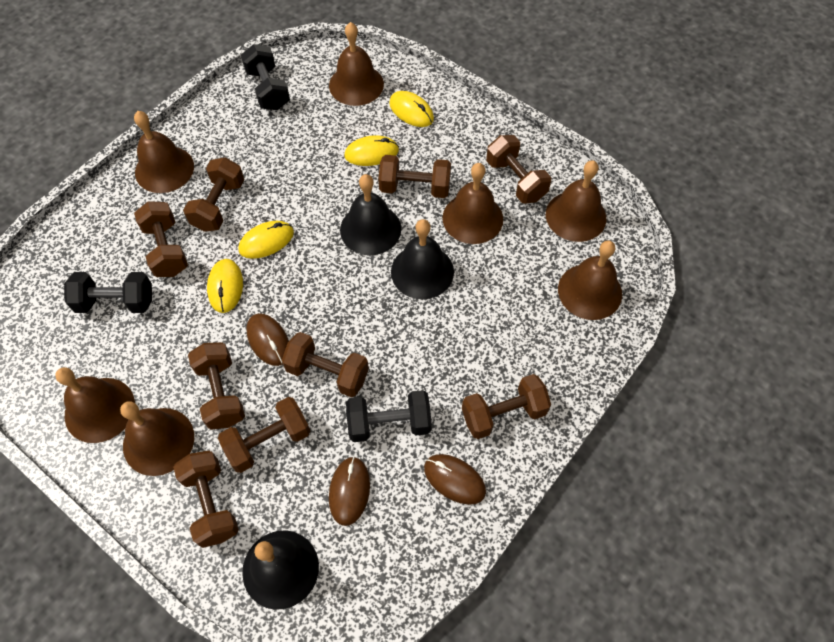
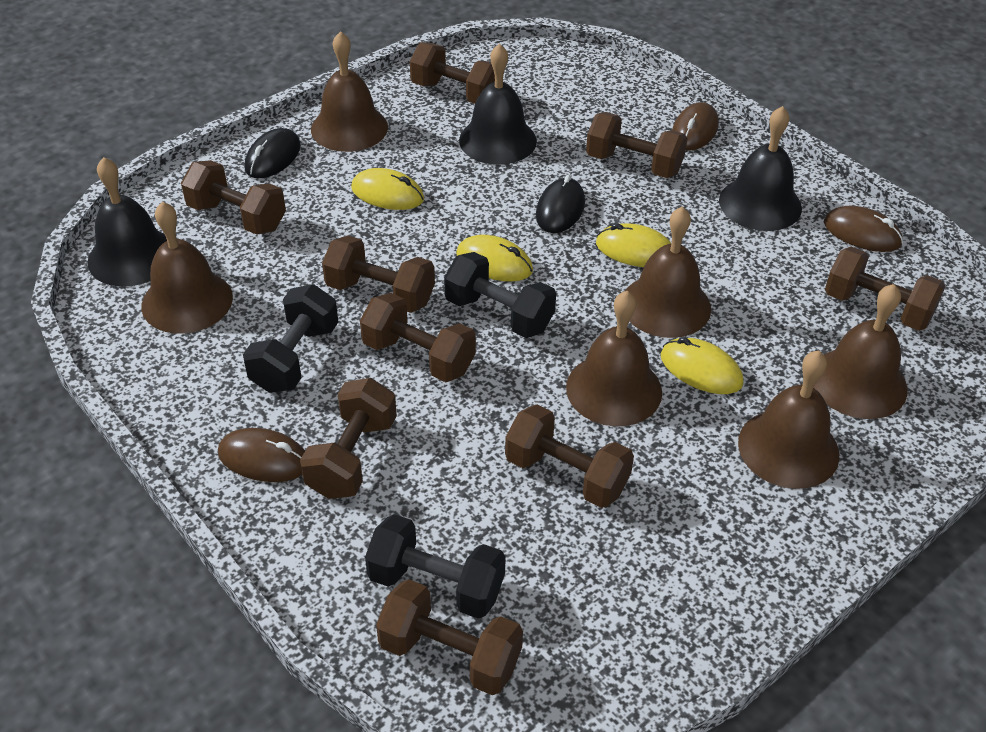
black mouse: 0 -> 2
brown bell: 7 -> 6

